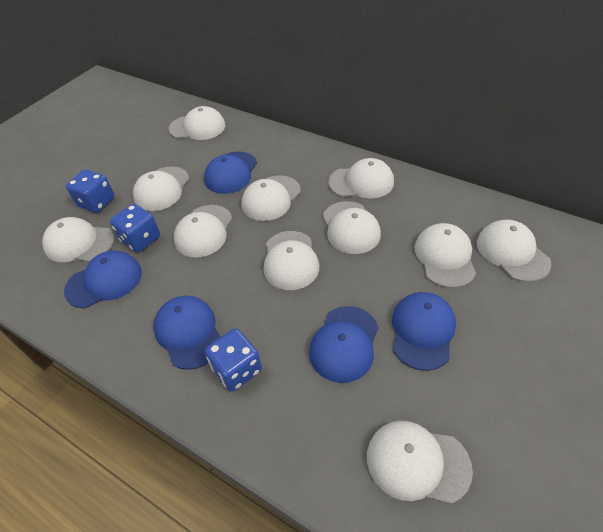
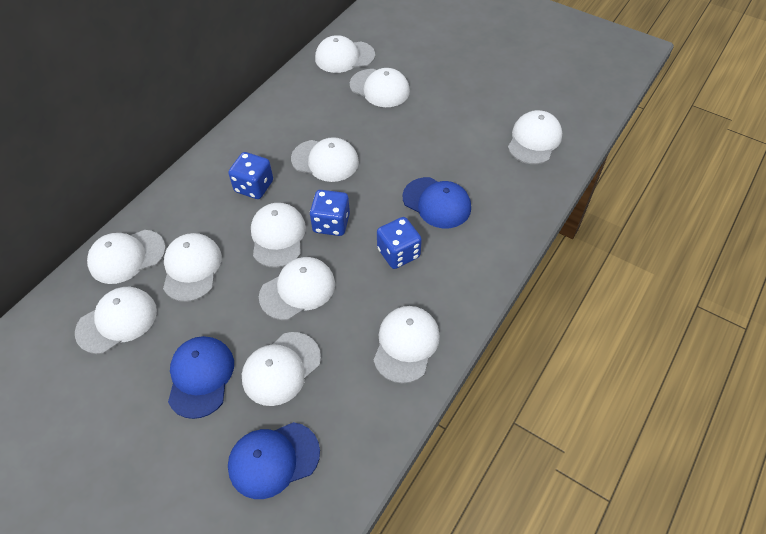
blue cap: 5 -> 3

